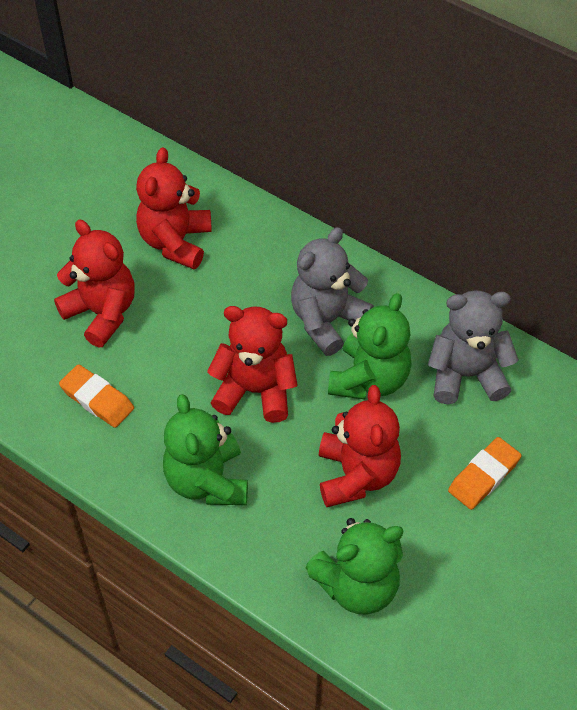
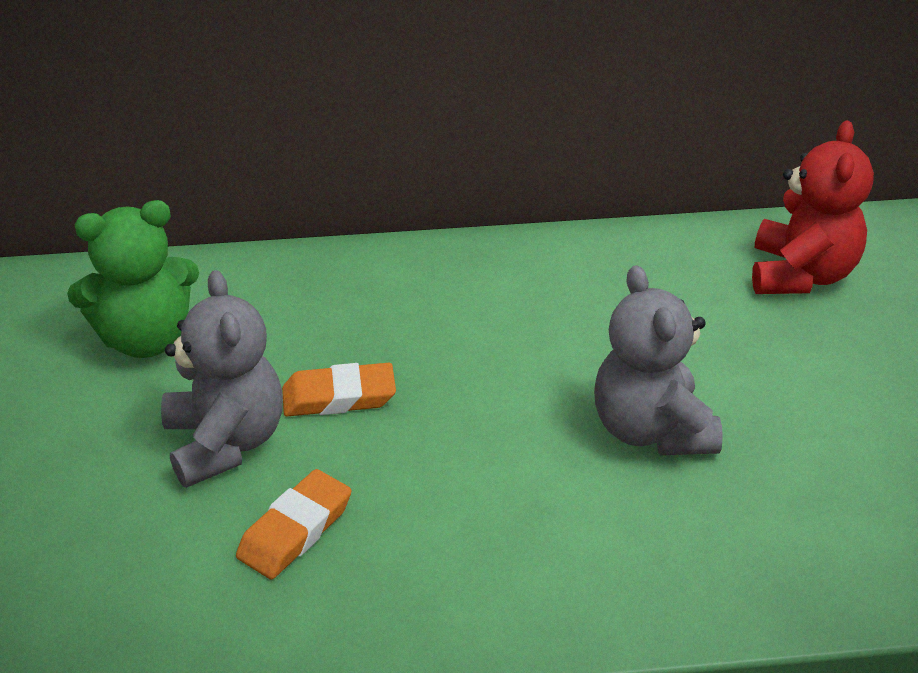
green teddy bear: 3 -> 1
red teddy bear: 4 -> 1

